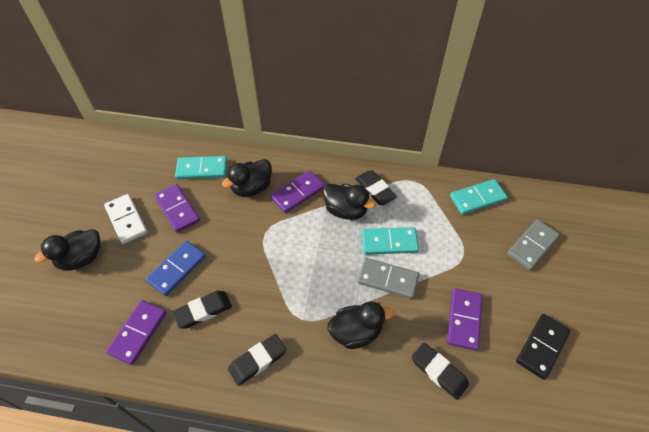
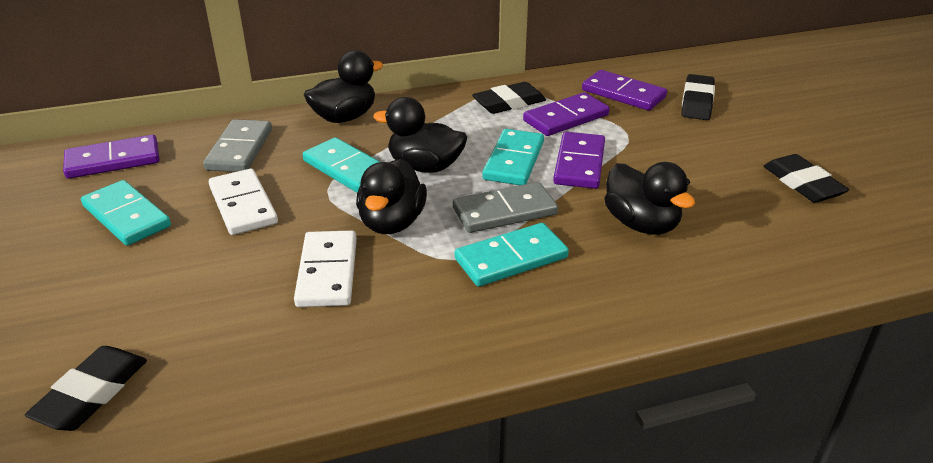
black domino: 1 -> 0
blue domino: 1 -> 0
turquoise domino: 3 -> 4
white domino: 1 -> 2

